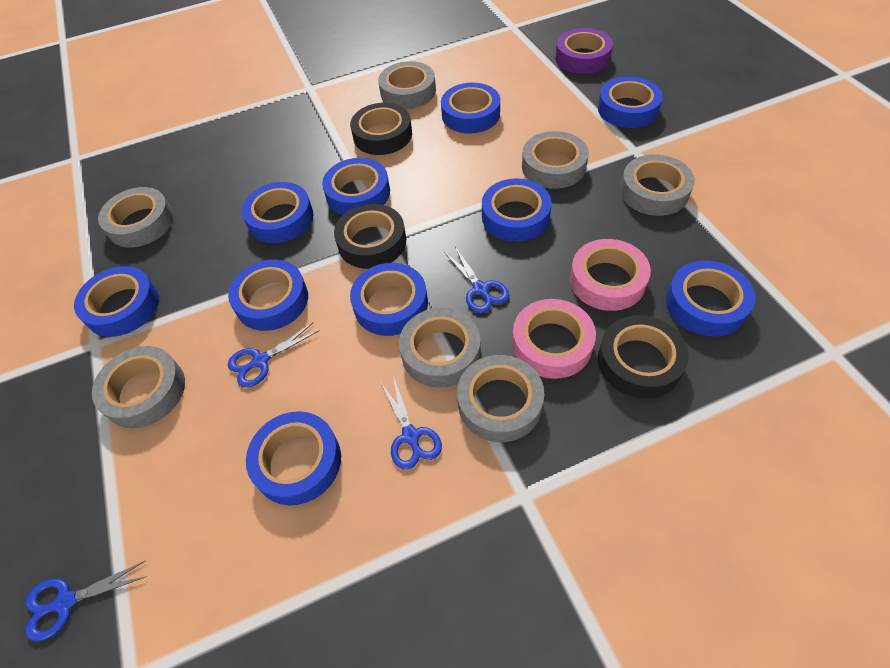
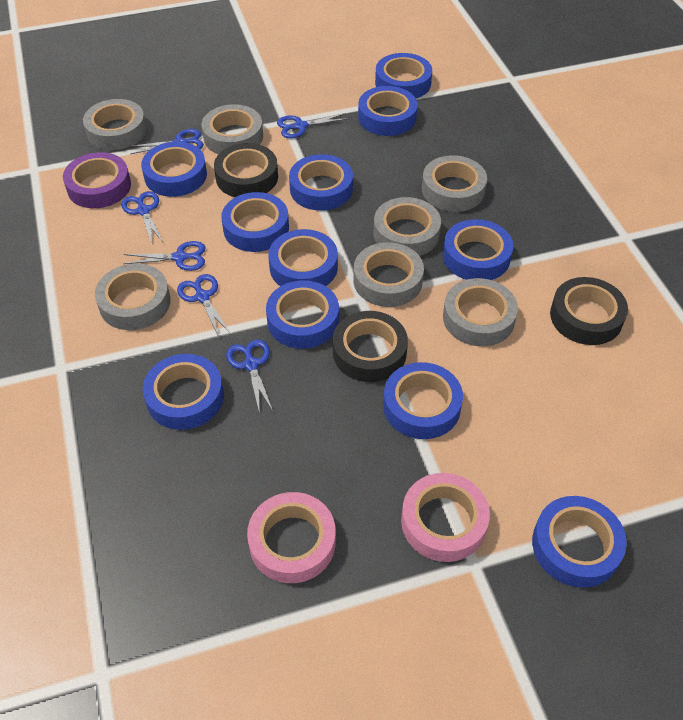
blue scissors: 4 -> 6
blue tape: 10 -> 11

